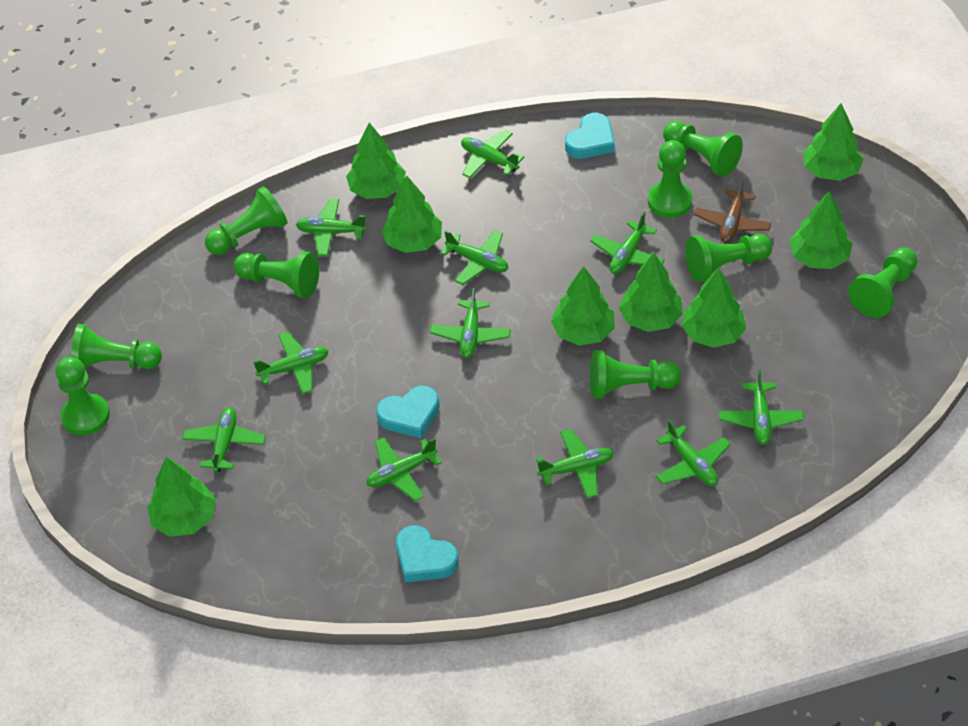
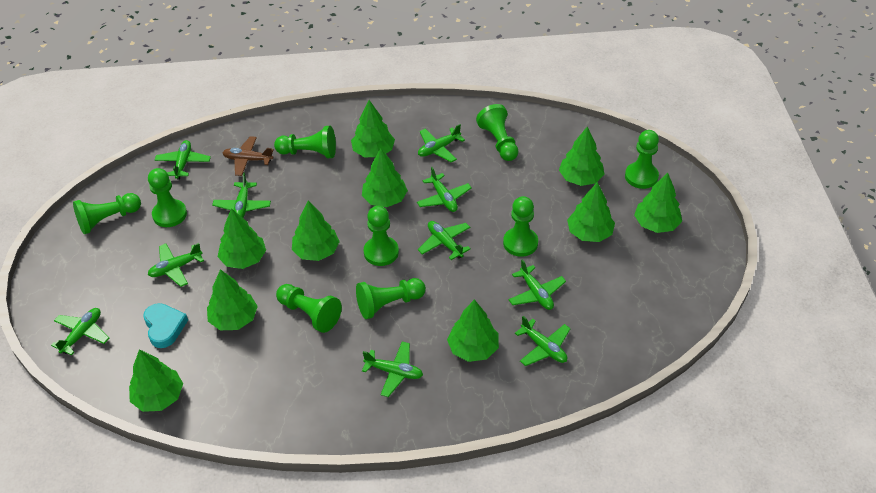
green plane: 11 -> 10
green tree: 8 -> 10
turquoise heart: 3 -> 1

